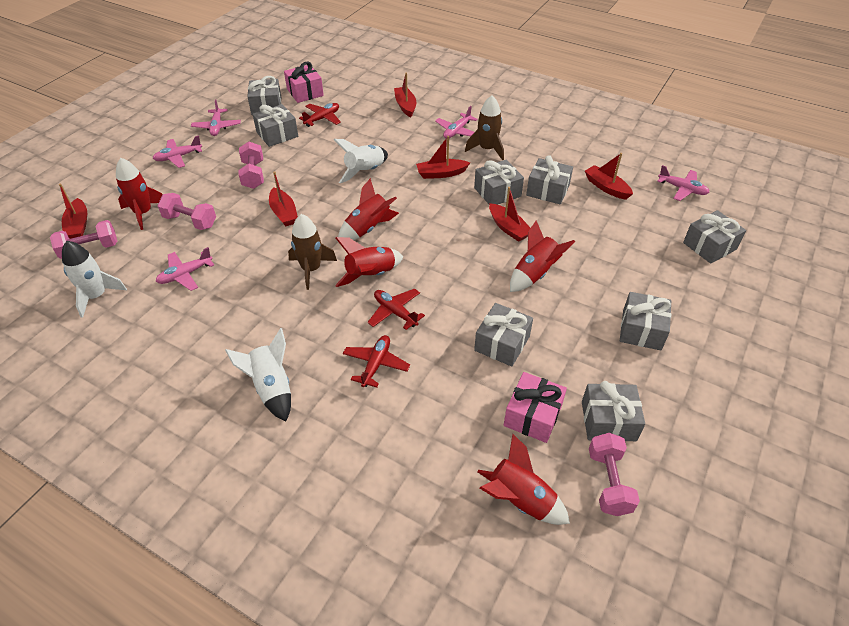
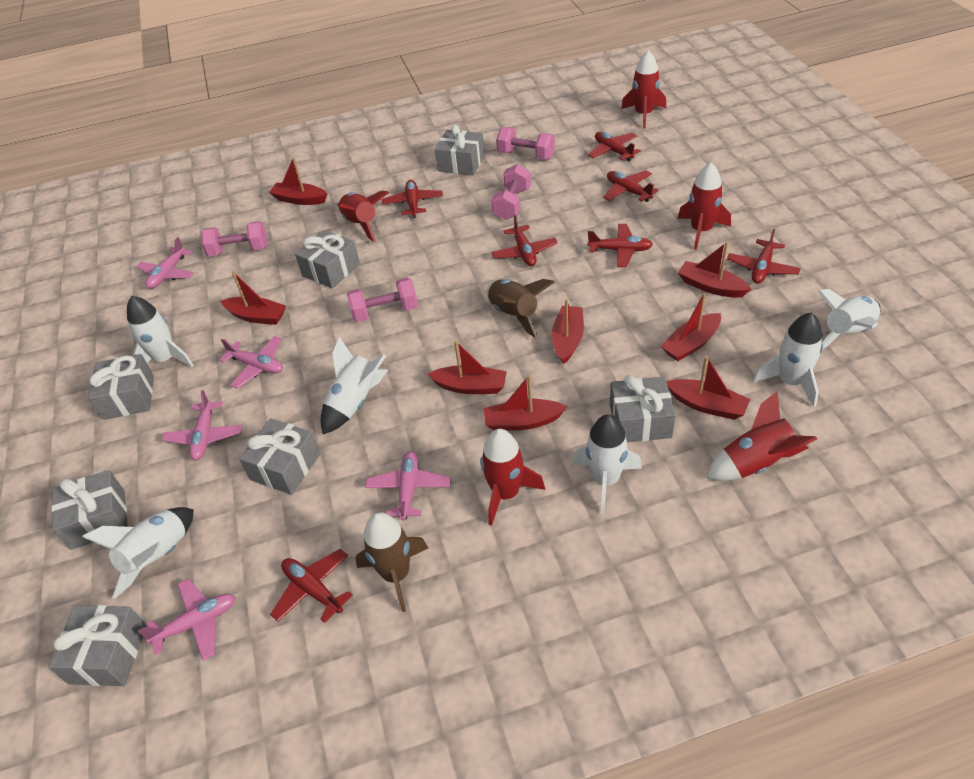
grey gift: 8 -> 7
pink gift: 2 -> 0
red boat: 6 -> 8
red plane: 3 -> 7
white rocket: 3 -> 6

